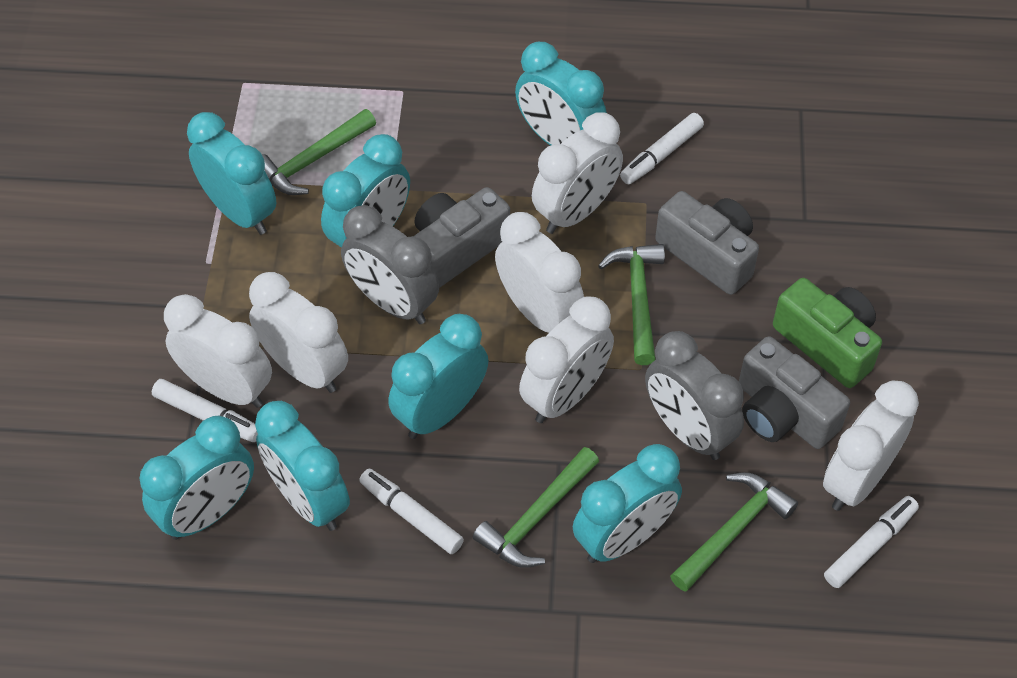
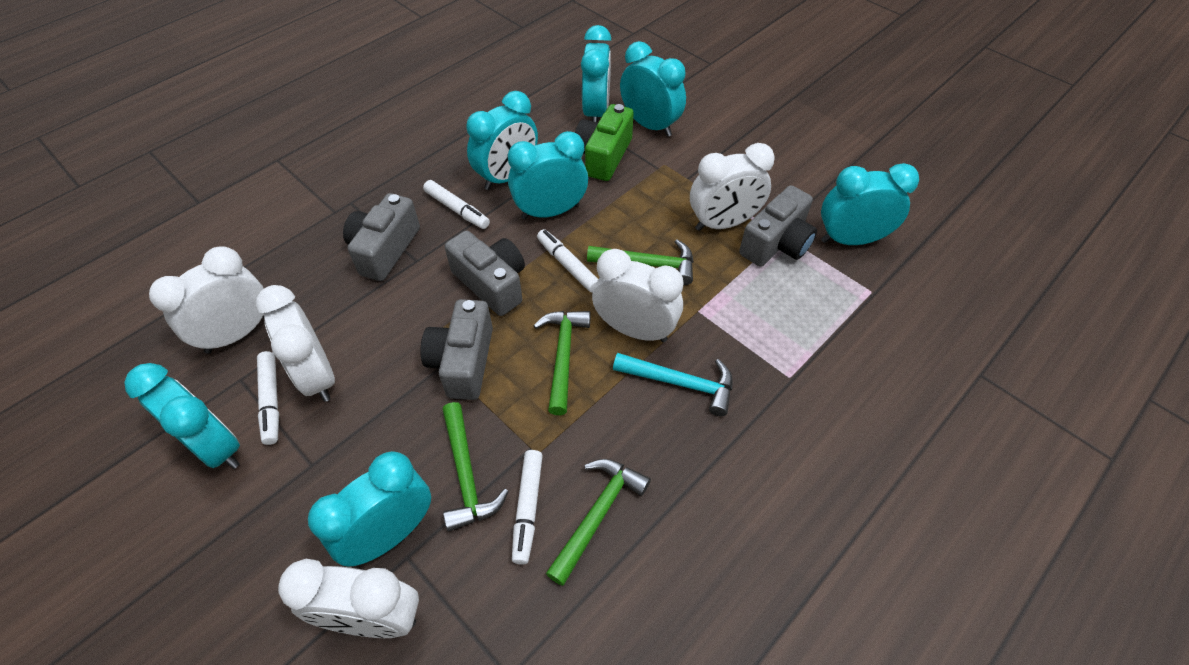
grey camera: 3 -> 4
grey clock: 2 -> 0
turquoise hammer: 0 -> 1
white clock: 6 -> 5

